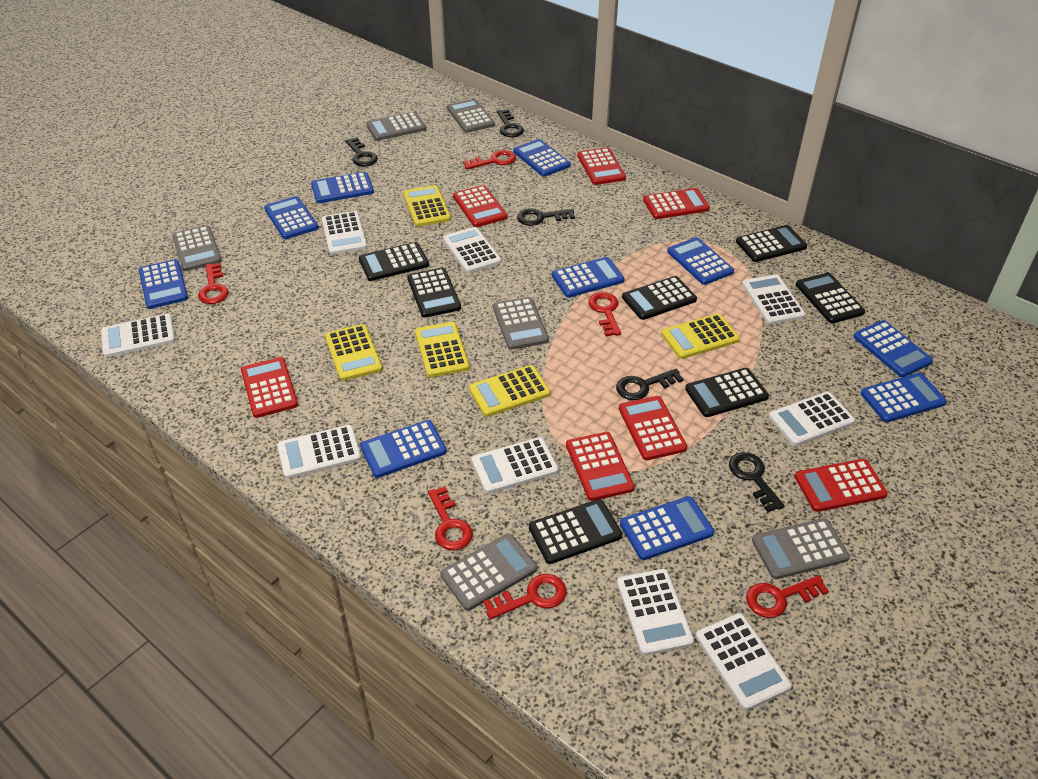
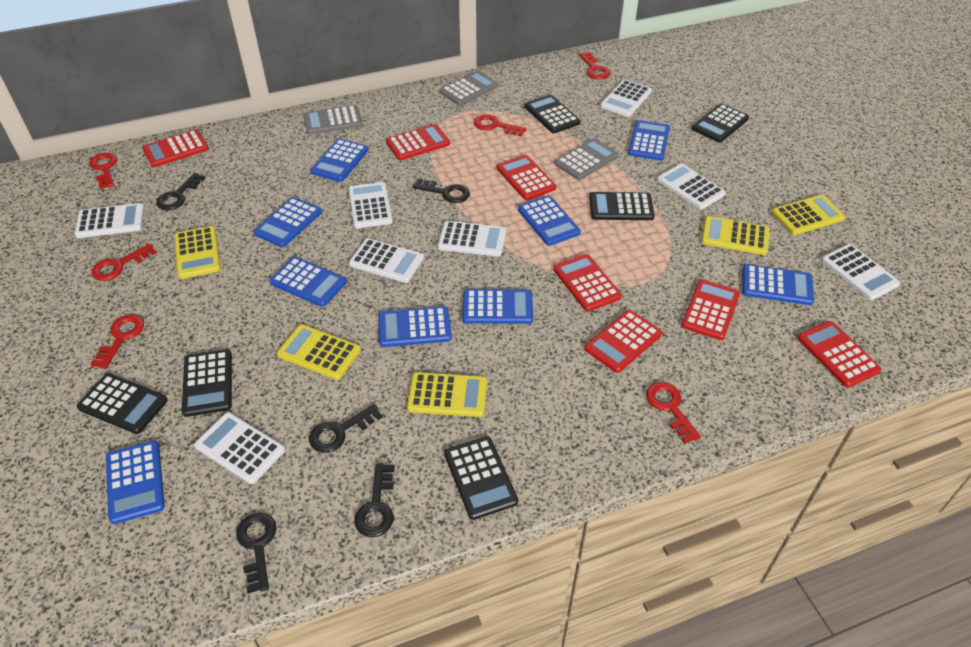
black calculator: 7 -> 6
blue calculator: 10 -> 9
grey calculator: 6 -> 3
white calculator: 9 -> 8

